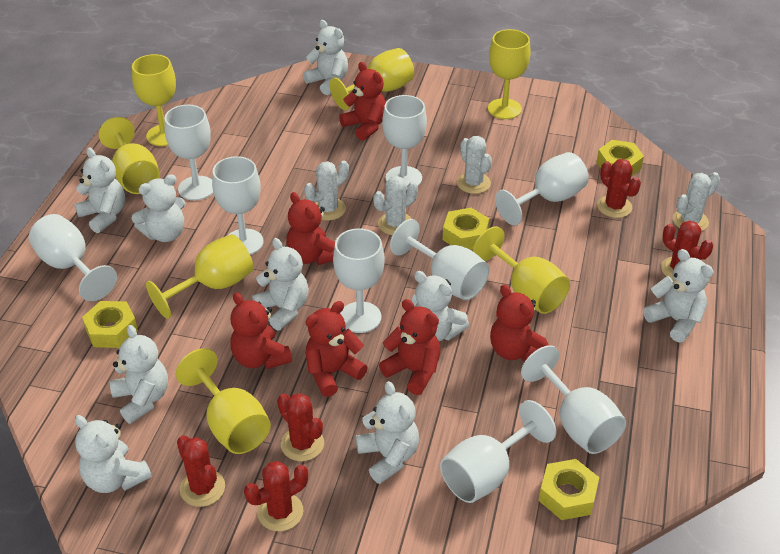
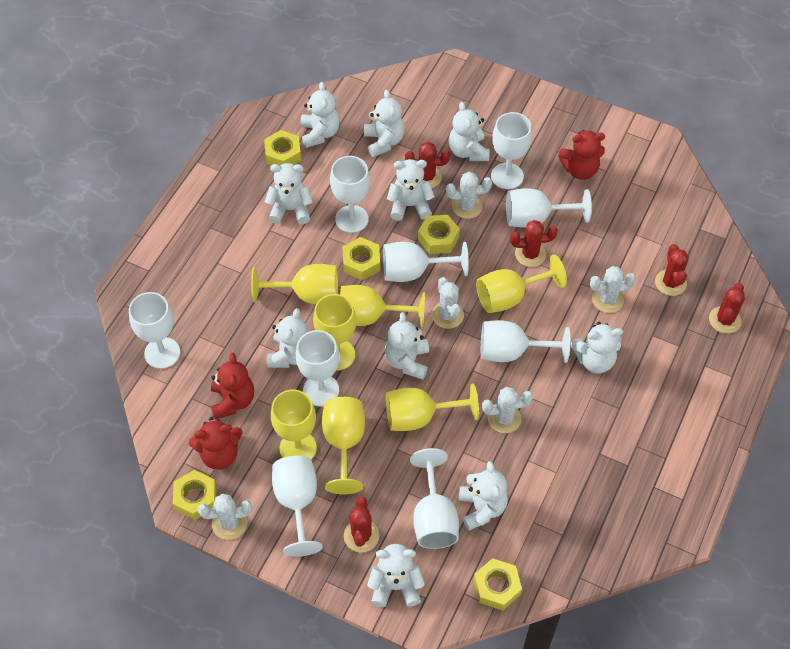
red teddy bear: 6 -> 3
white cactus: 4 -> 5
white teddy bear: 9 -> 10
yellow nut: 4 -> 5

